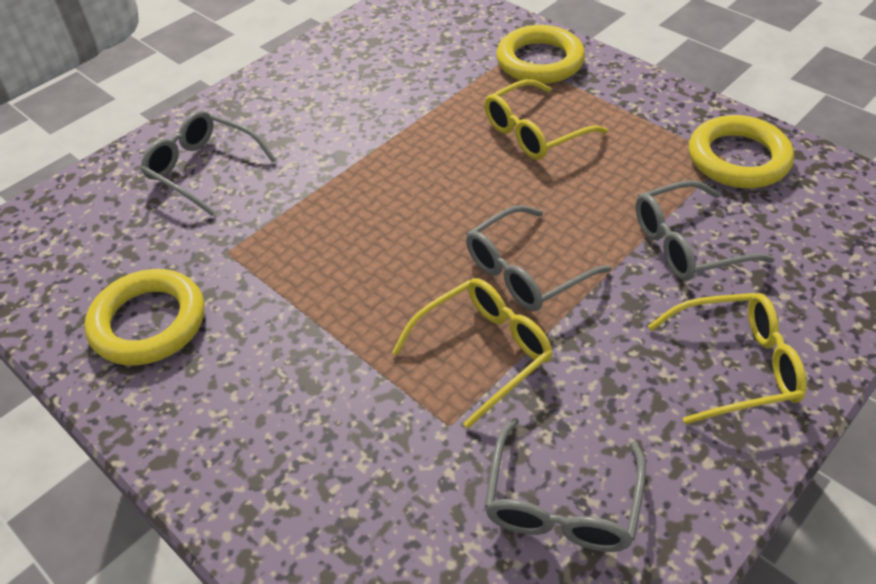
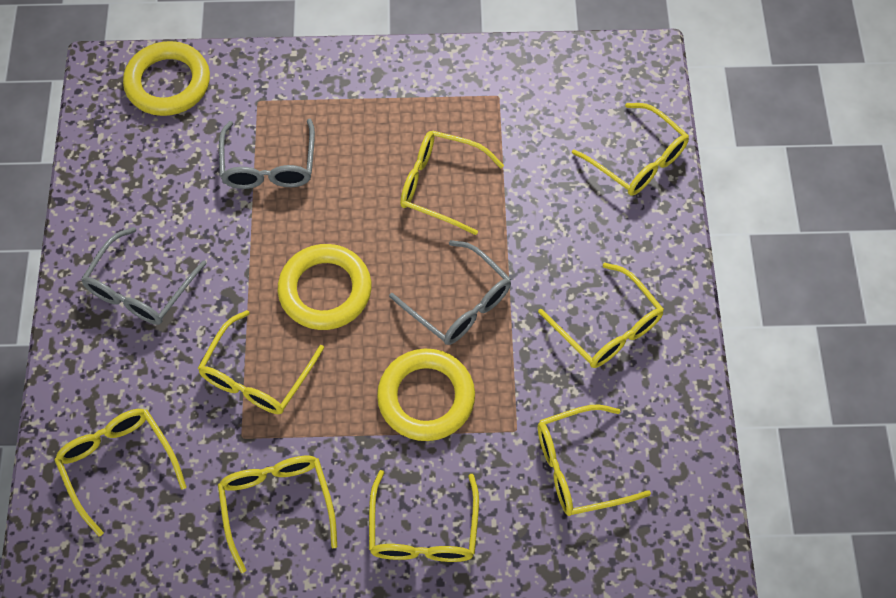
grey glasses: 4 -> 3
yellow glasses: 3 -> 8

